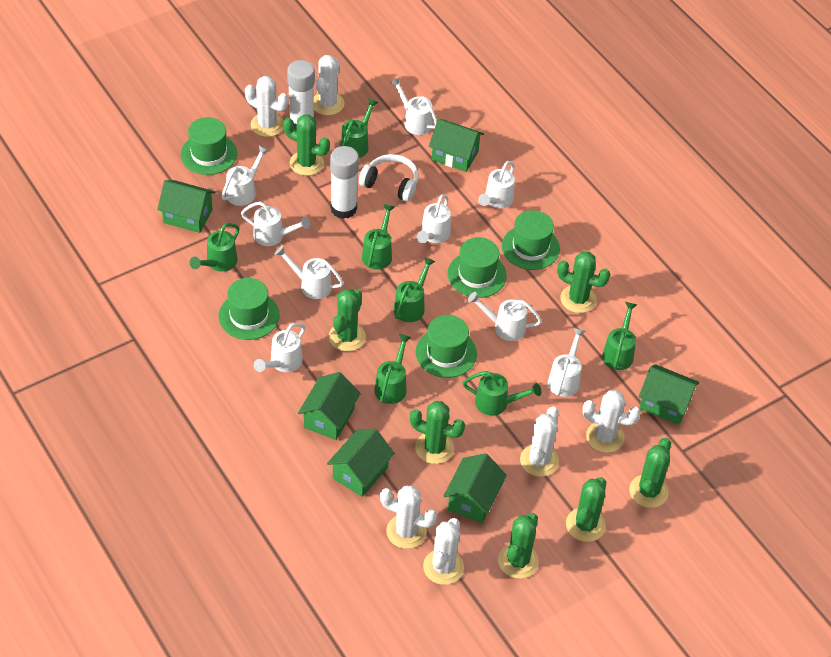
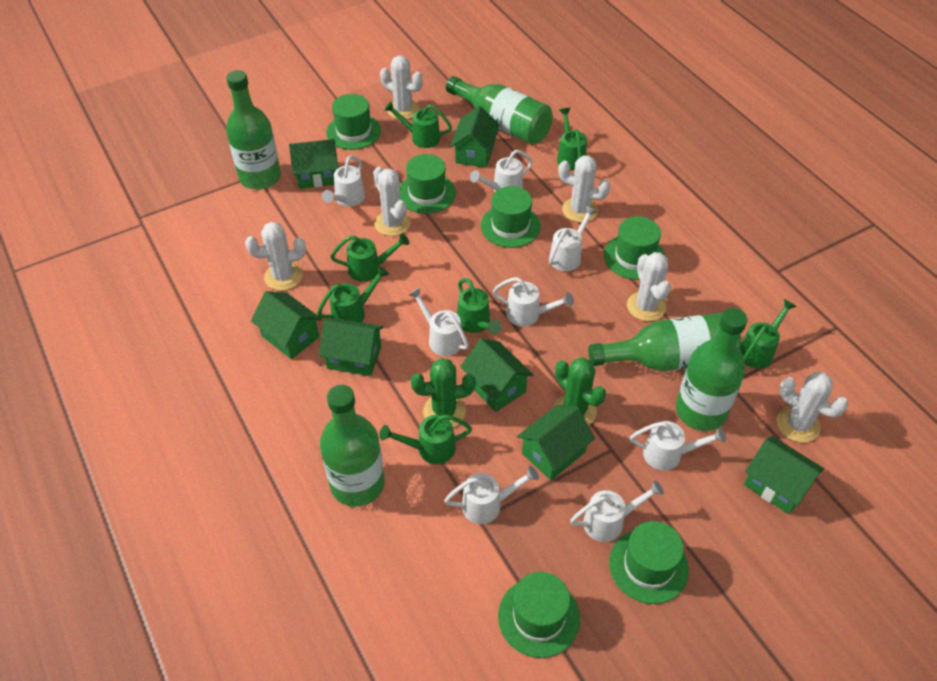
green bottle: 0 -> 5
green cactus: 7 -> 2
green hat: 5 -> 6
green house: 6 -> 7
white glue stick: 2 -> 0
white headphones: 1 -> 0
white watering can: 9 -> 8

